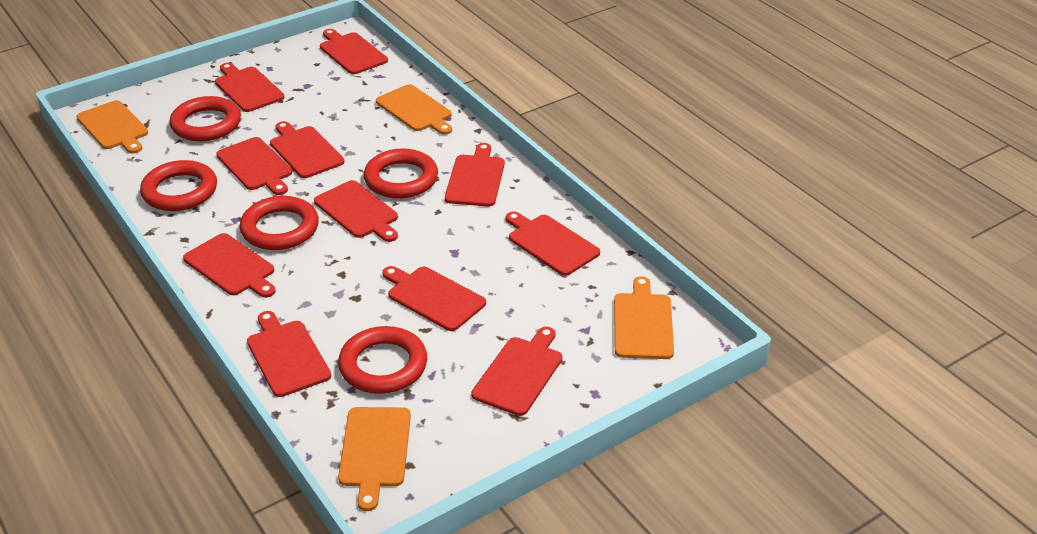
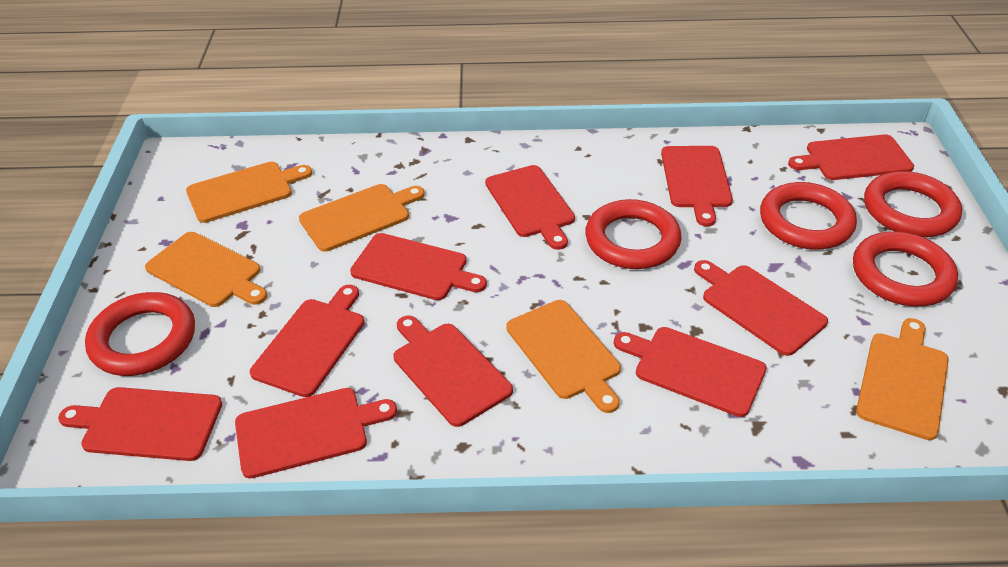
orange cutting board: 4 -> 5
red cutting board: 11 -> 10

